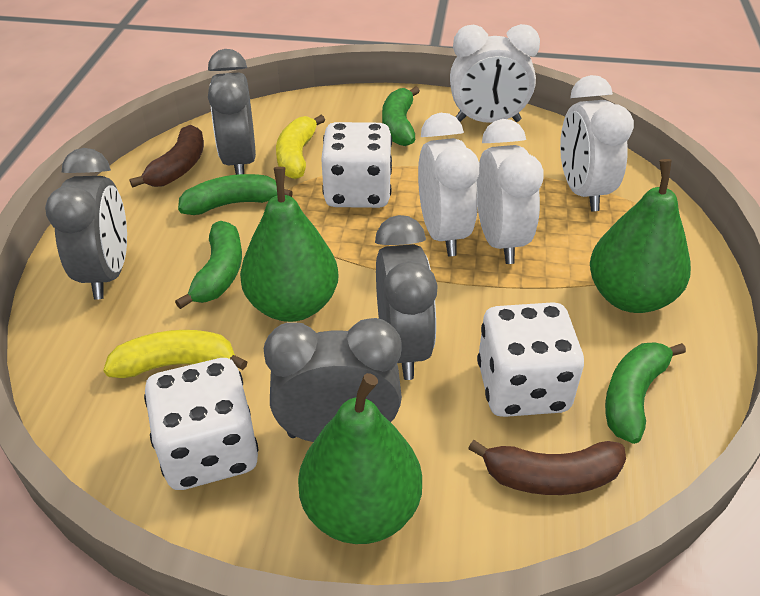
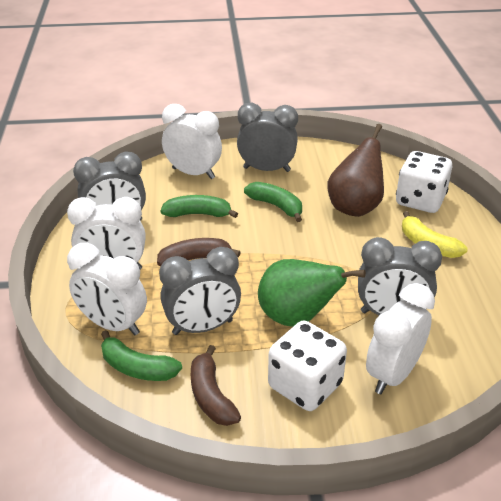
brown pear: 0 -> 1
green banana: 4 -> 3
green pear: 3 -> 1
white dice: 3 -> 2
yellow banana: 2 -> 1

